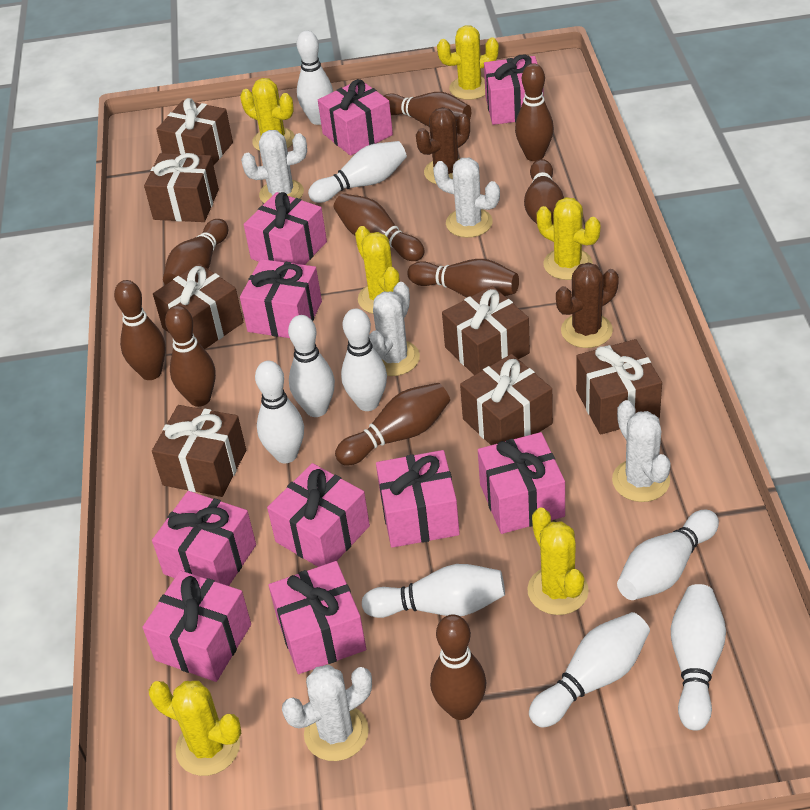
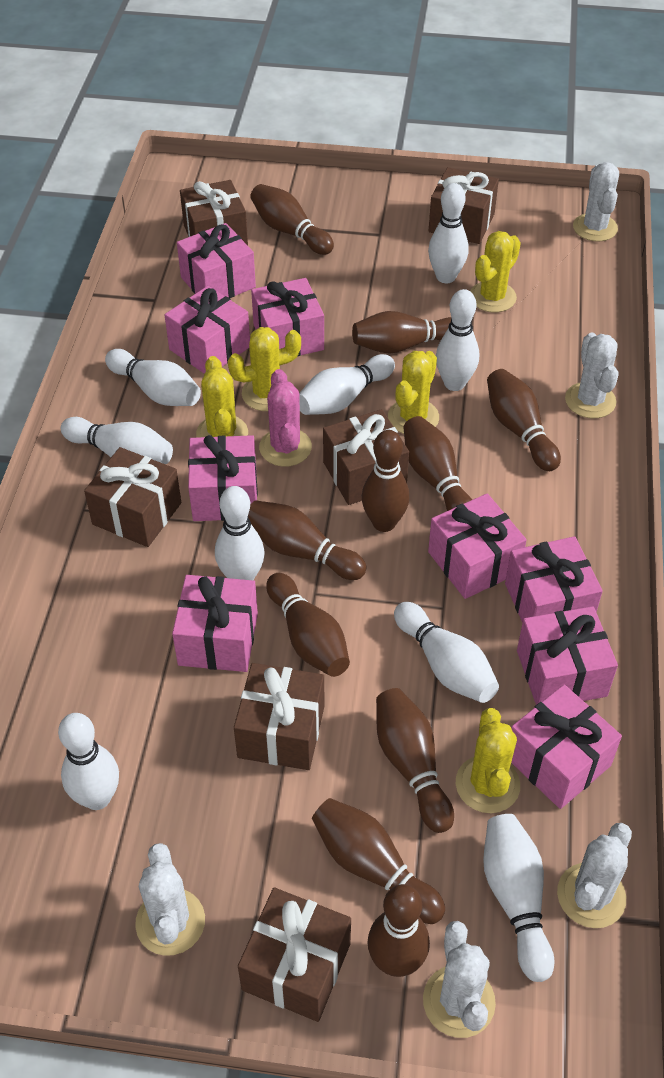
brown cactus: 2 -> 0
brown gift: 7 -> 6
pink cactus: 0 -> 1
pink gift: 10 -> 9
yellow cactus: 6 -> 5

